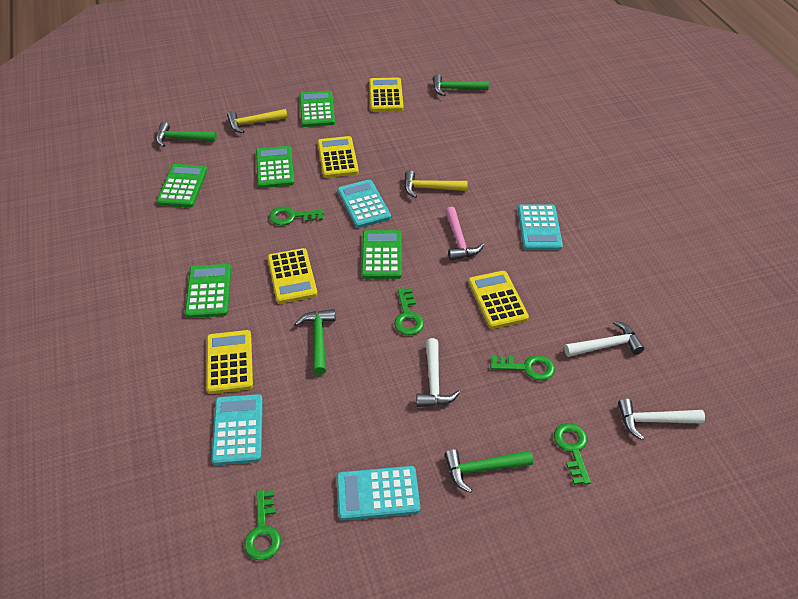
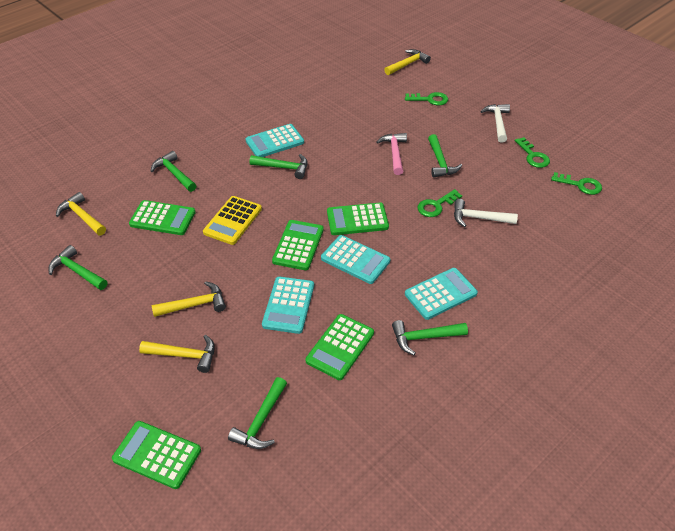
green hammer: 4 -> 6
green key: 5 -> 4
white hammer: 3 -> 2
yellow calculator: 5 -> 1
yellow hammer: 2 -> 4

